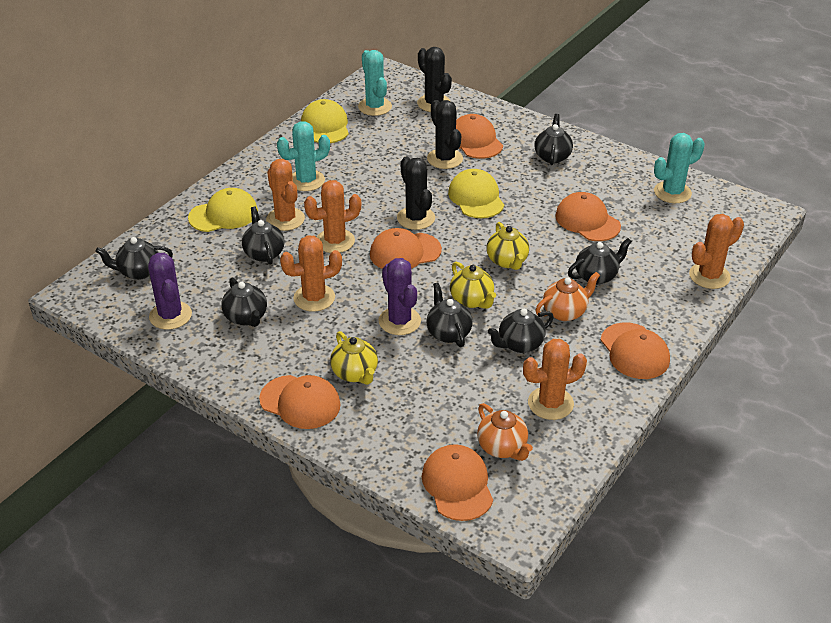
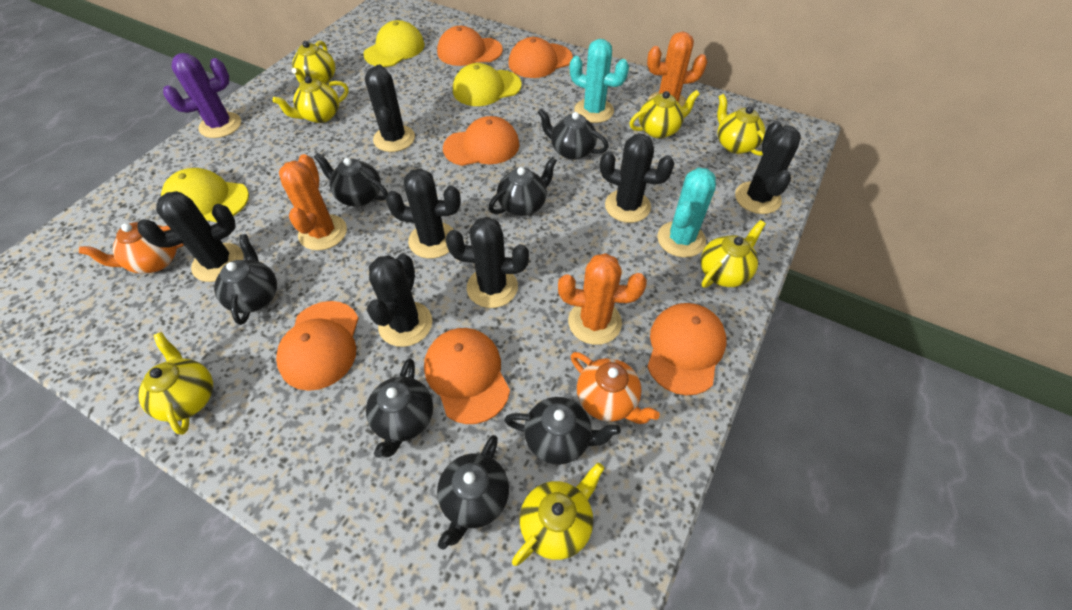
black cactus: 3 -> 7
orange cactus: 5 -> 3
purple cactus: 2 -> 1
turquoise cactus: 3 -> 2
yellow teapot: 3 -> 7

